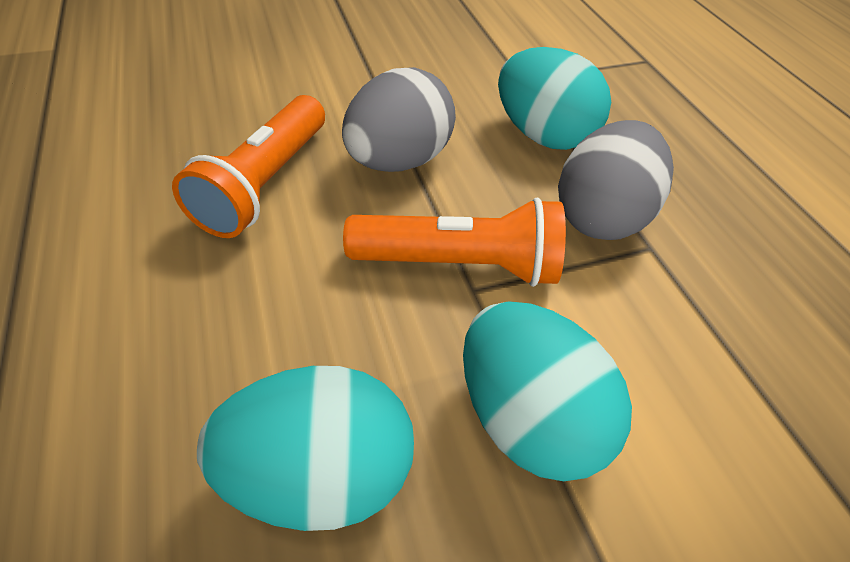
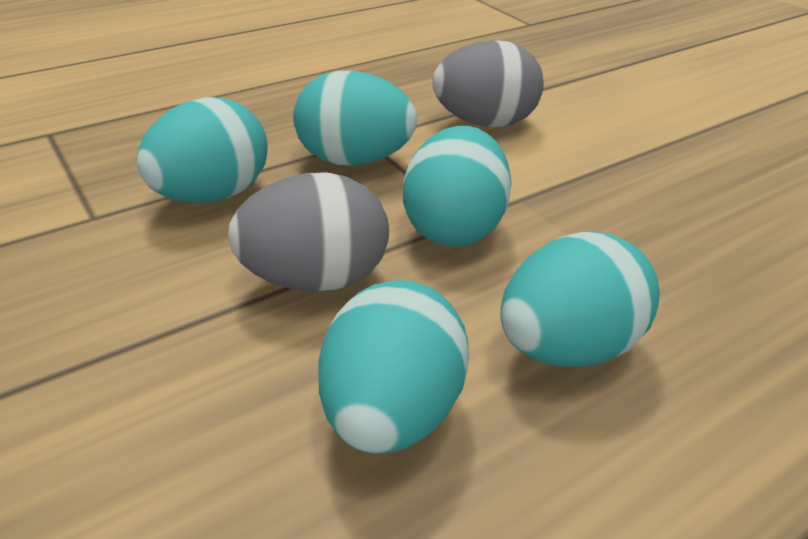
orange flashlight: 2 -> 0
turquoise egg: 3 -> 5

